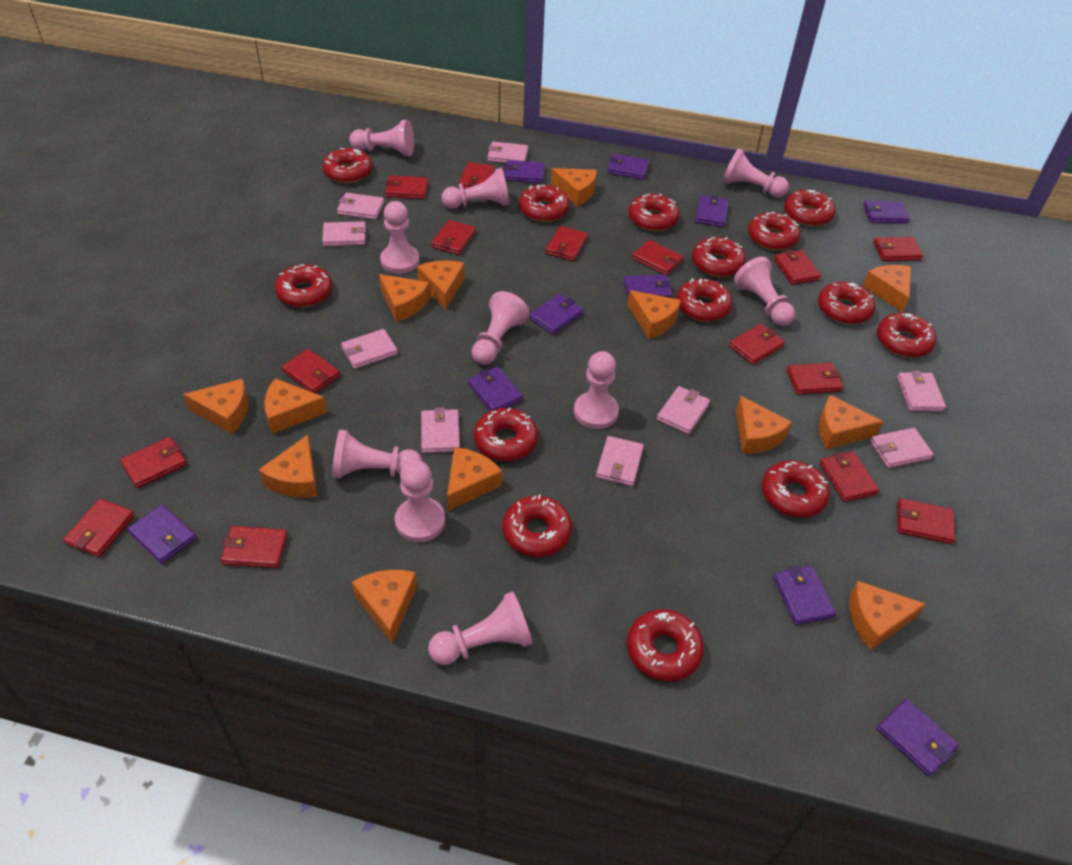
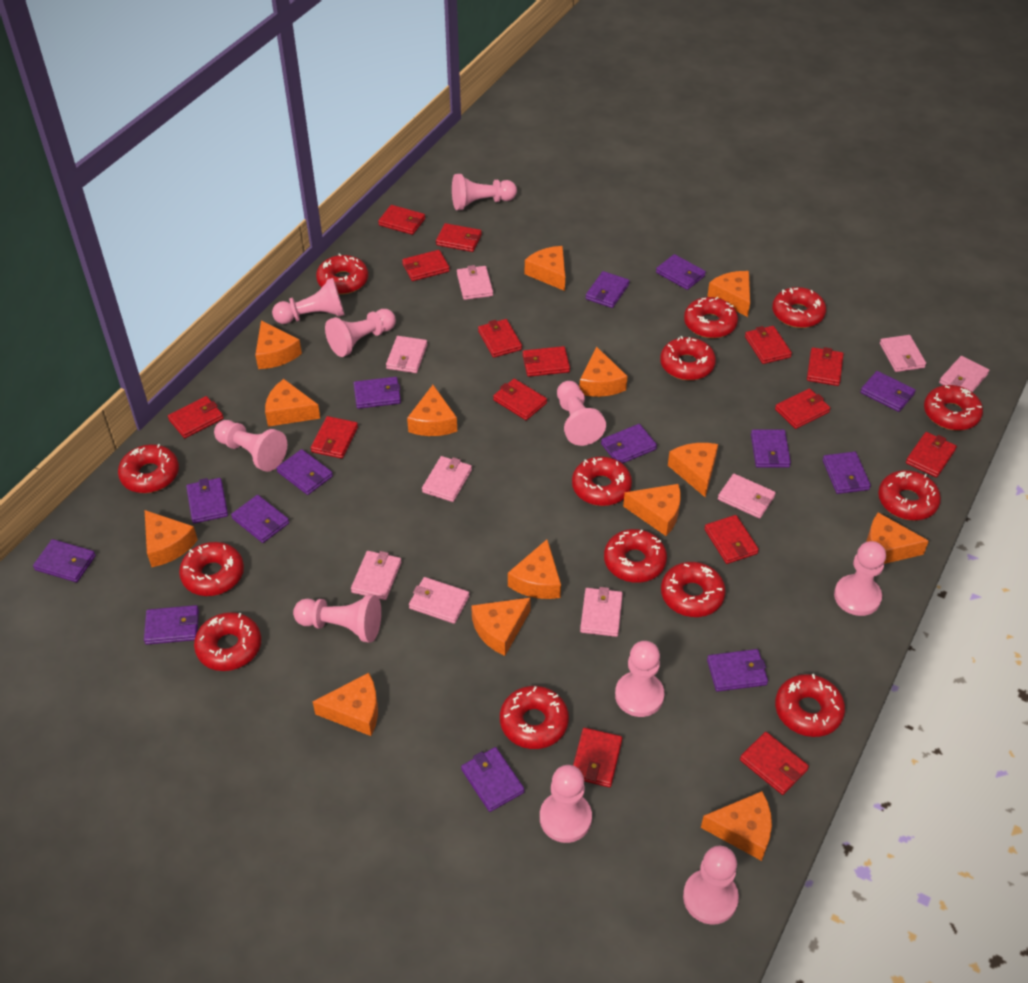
orange cheese: 13 -> 14
purple wallet: 10 -> 14

